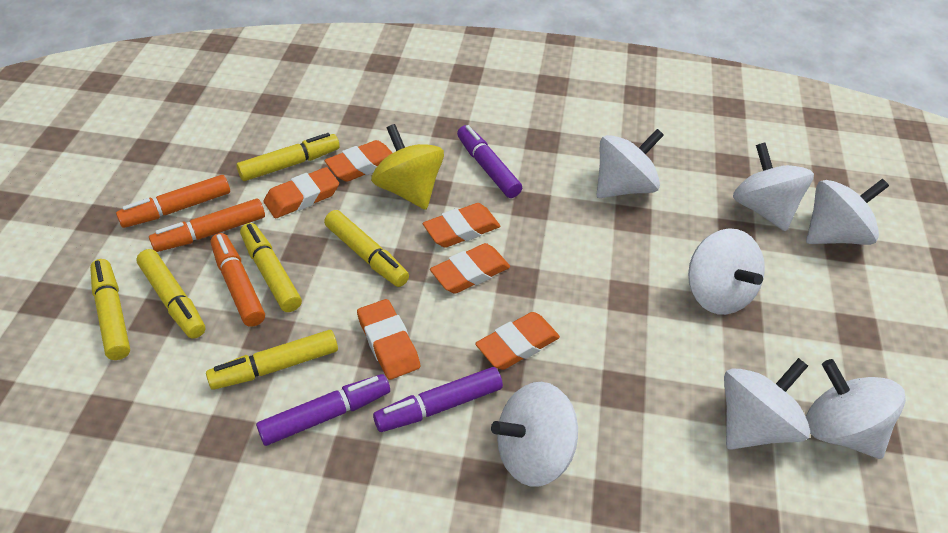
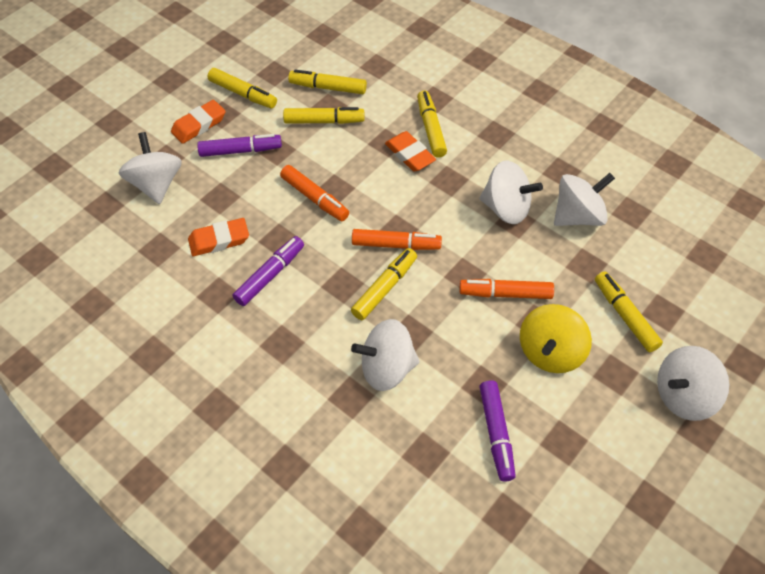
orange eraser: 6 -> 3
white spinning top: 7 -> 5

